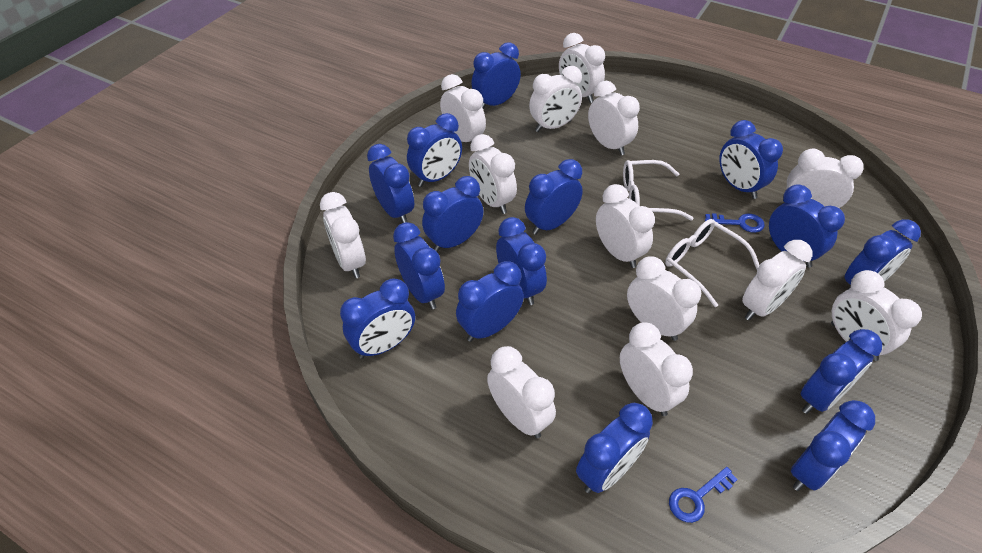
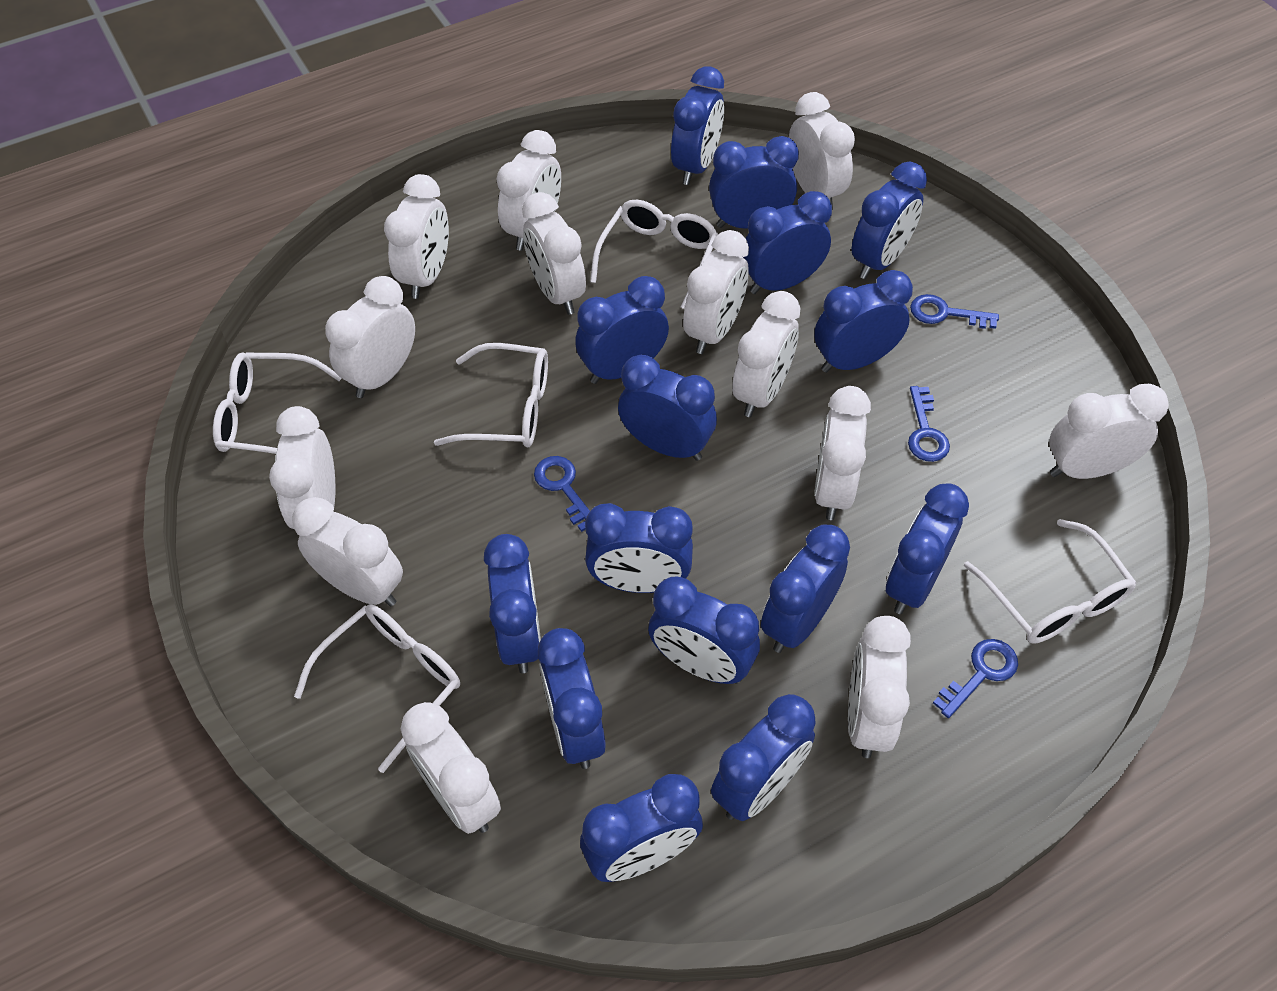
blue key: 2 -> 4
white glasses: 2 -> 5

